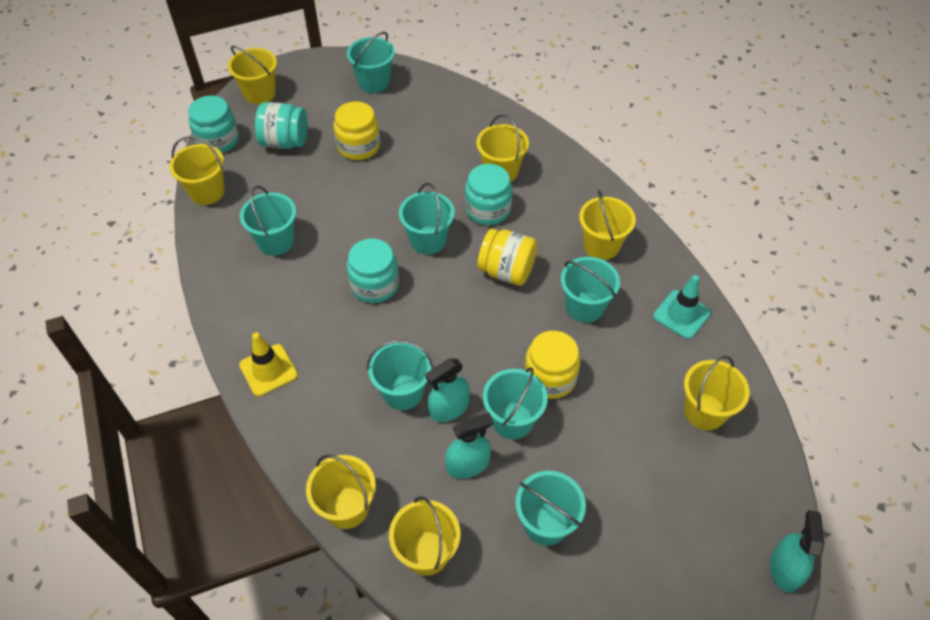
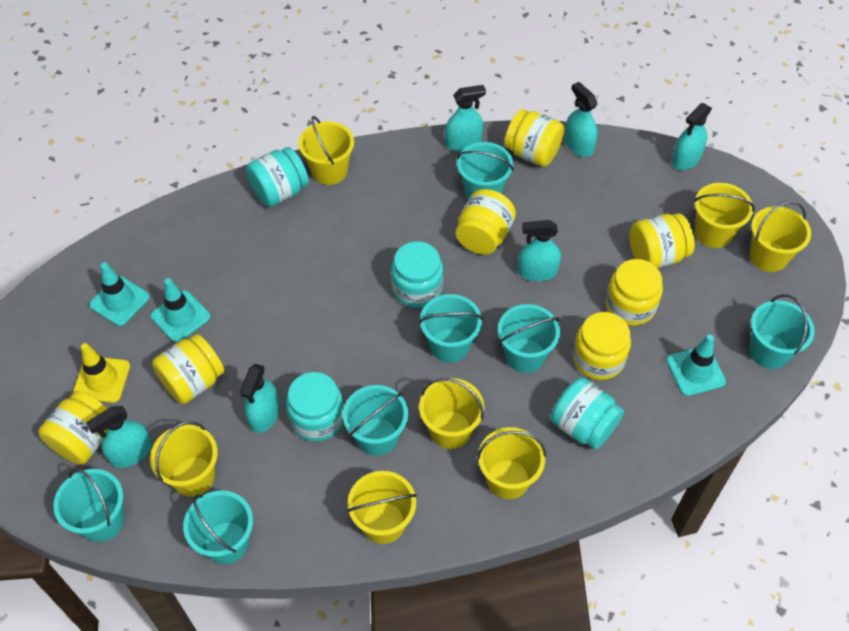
turquoise spray bottle: 3 -> 6
turquoise traffic cone: 1 -> 3
yellow jar: 3 -> 7

